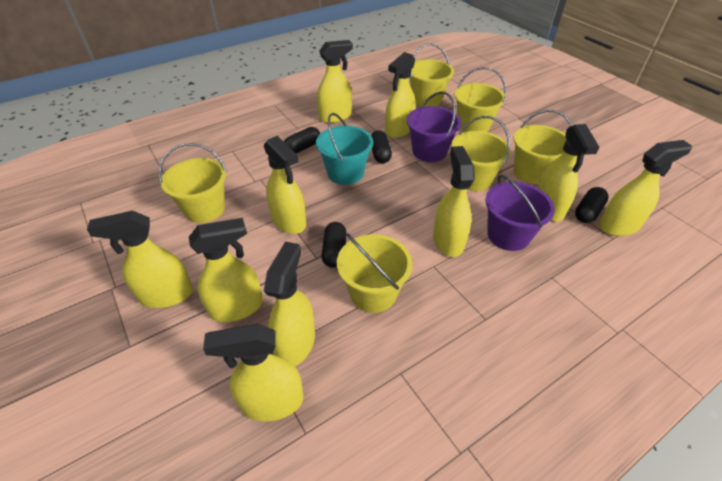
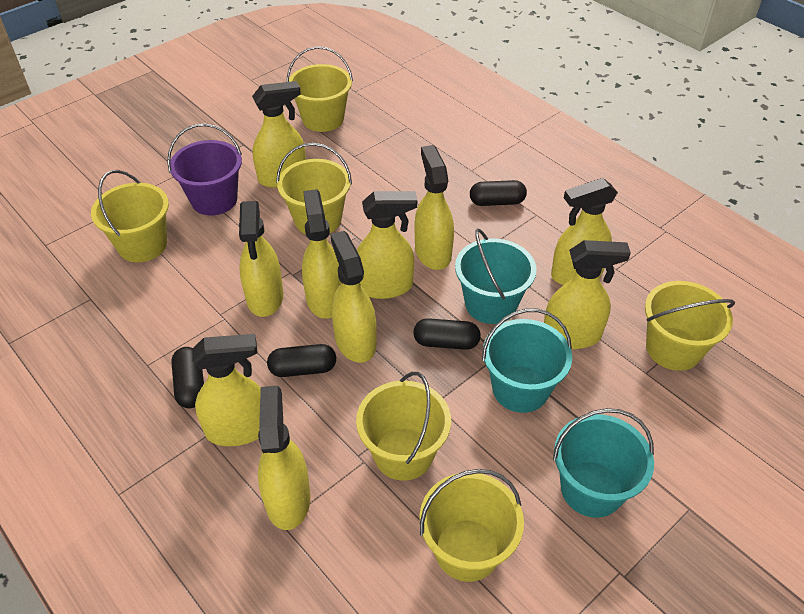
purple bucket: 2 -> 1
turquoise bucket: 1 -> 3

